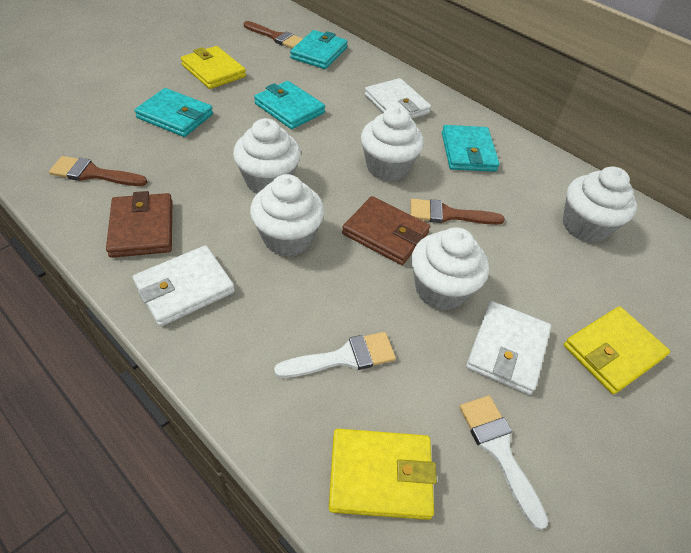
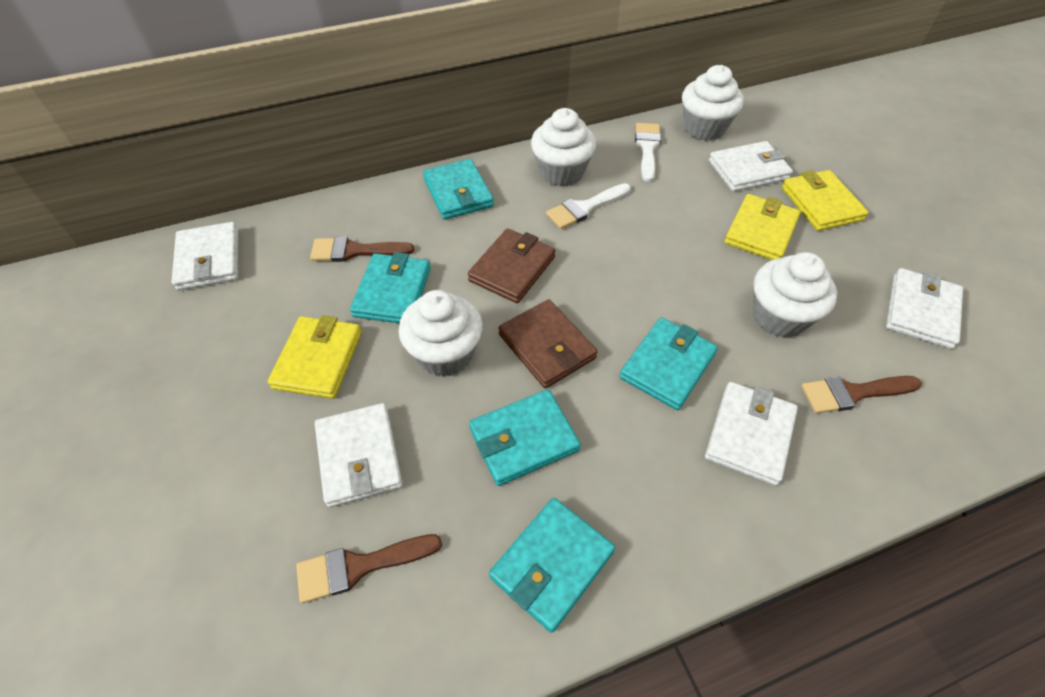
turquoise wallet: 4 -> 5
white cupcake: 5 -> 4
white wallet: 3 -> 5

